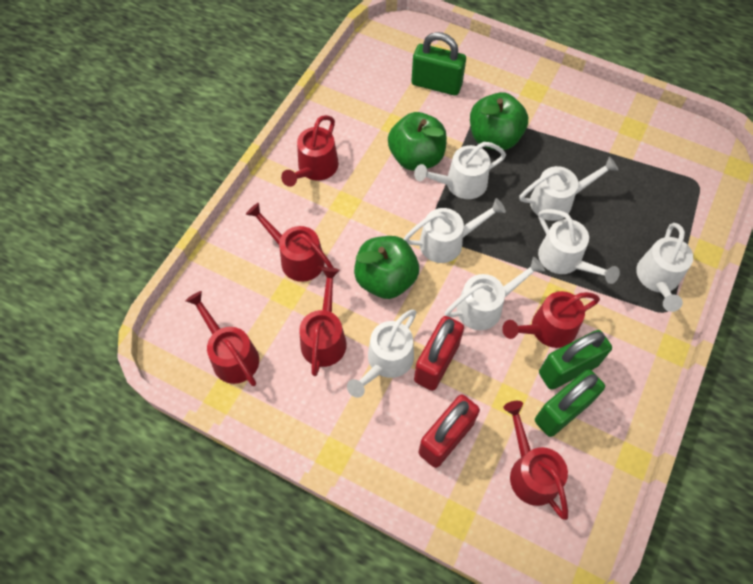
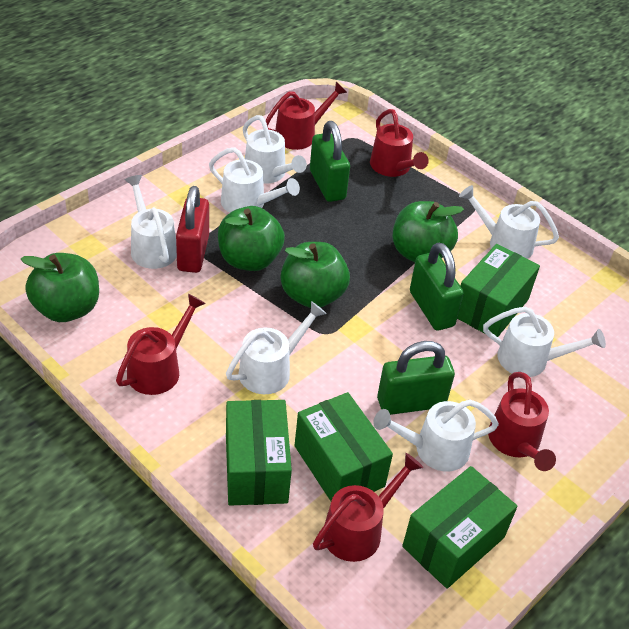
green apple: 3 -> 4
green box: 0 -> 4
red padlock: 2 -> 1
red watering can: 6 -> 5

